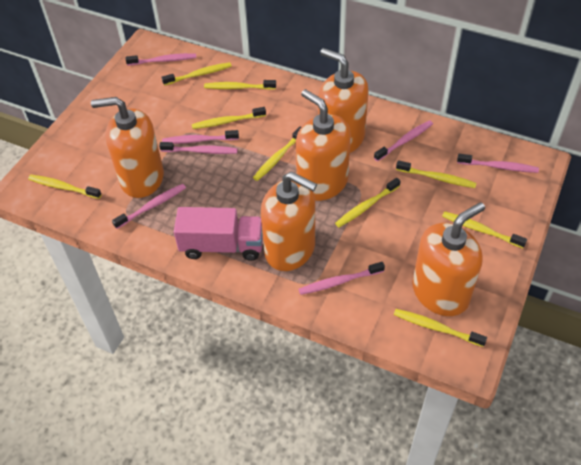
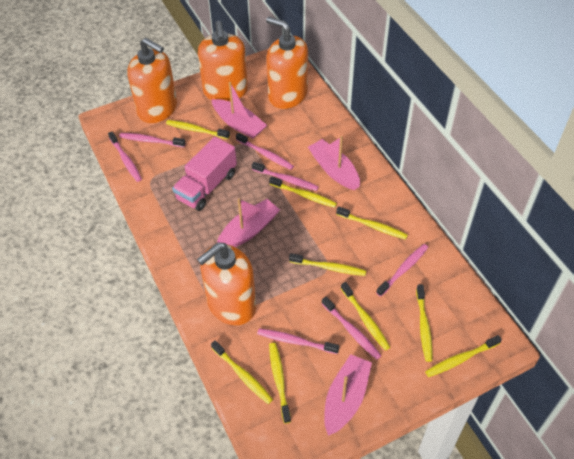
orange soap dispenser: 5 -> 4
pink boat: 0 -> 4

